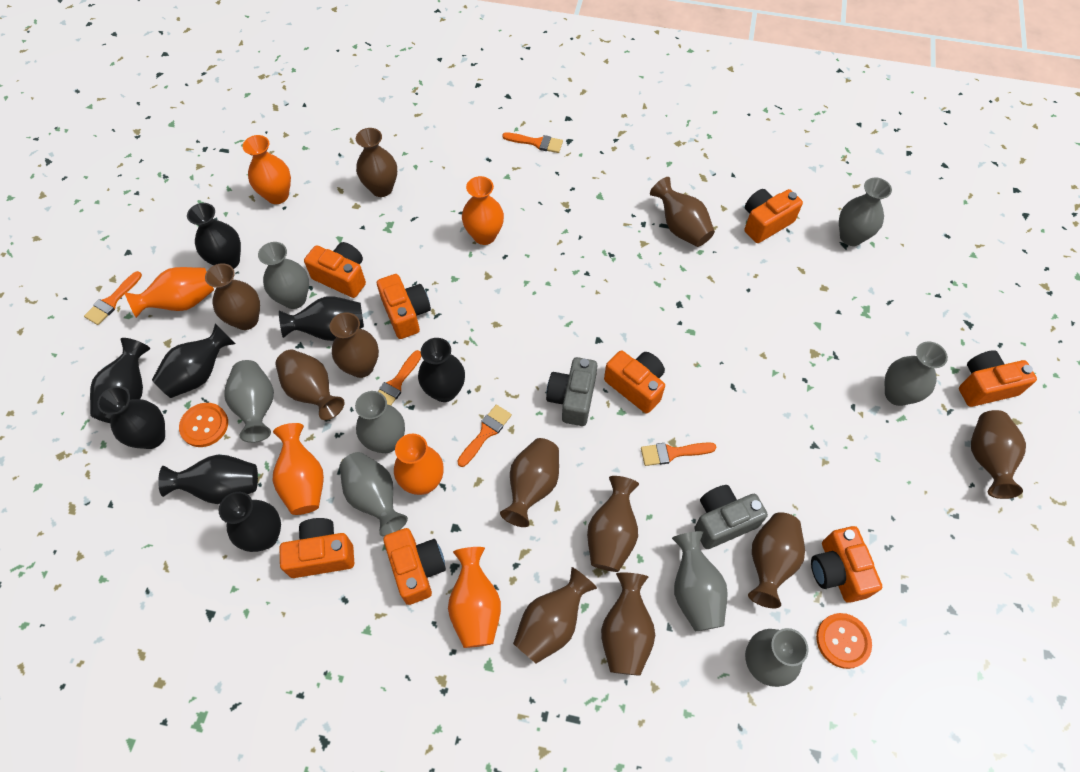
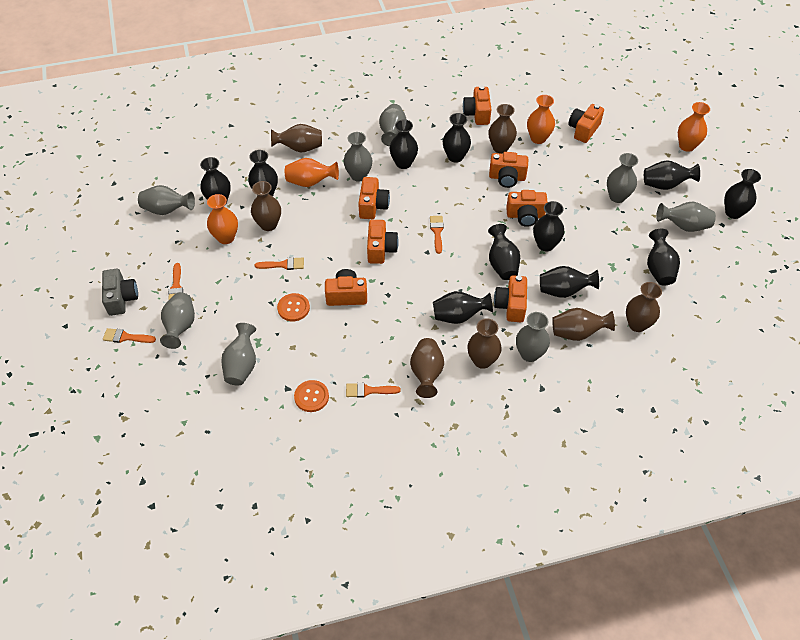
black vase: 8 -> 11
brown vase: 11 -> 7
grey camera: 2 -> 1
orange vase: 6 -> 4

